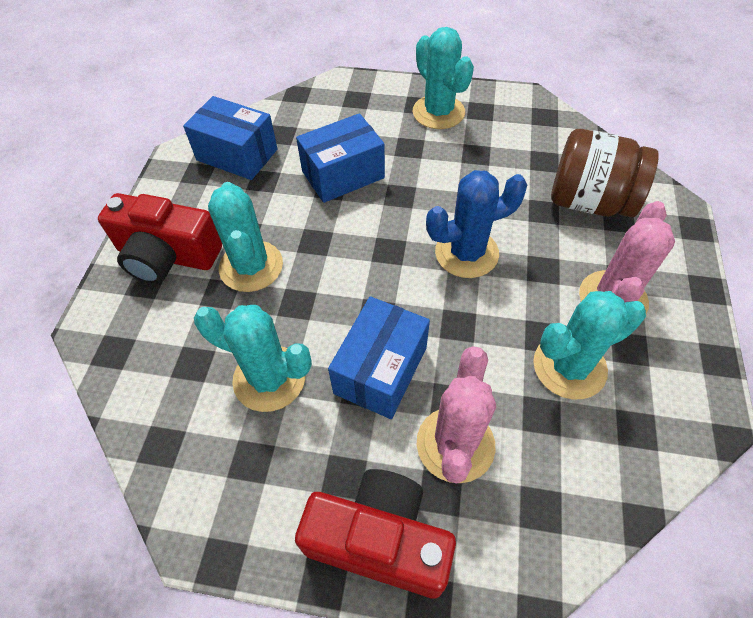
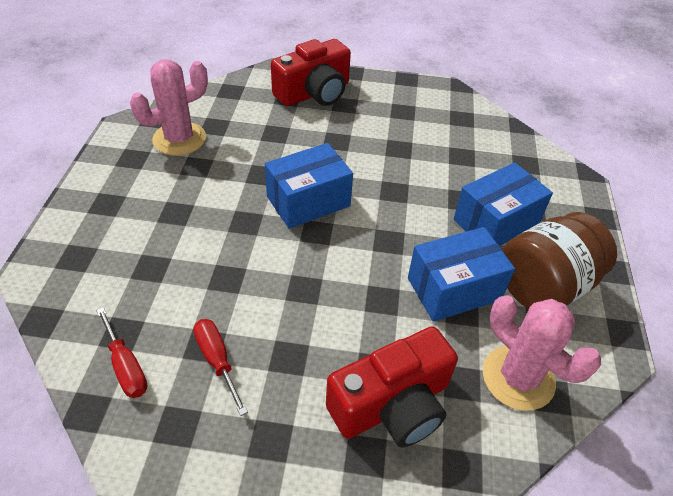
blue cactus: 1 -> 0
red screwdriver: 0 -> 2
turquoise cactus: 4 -> 0

